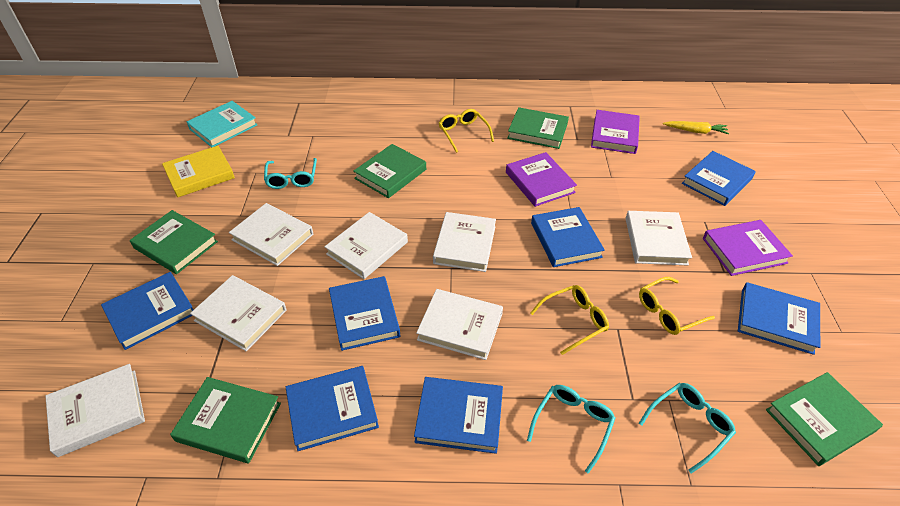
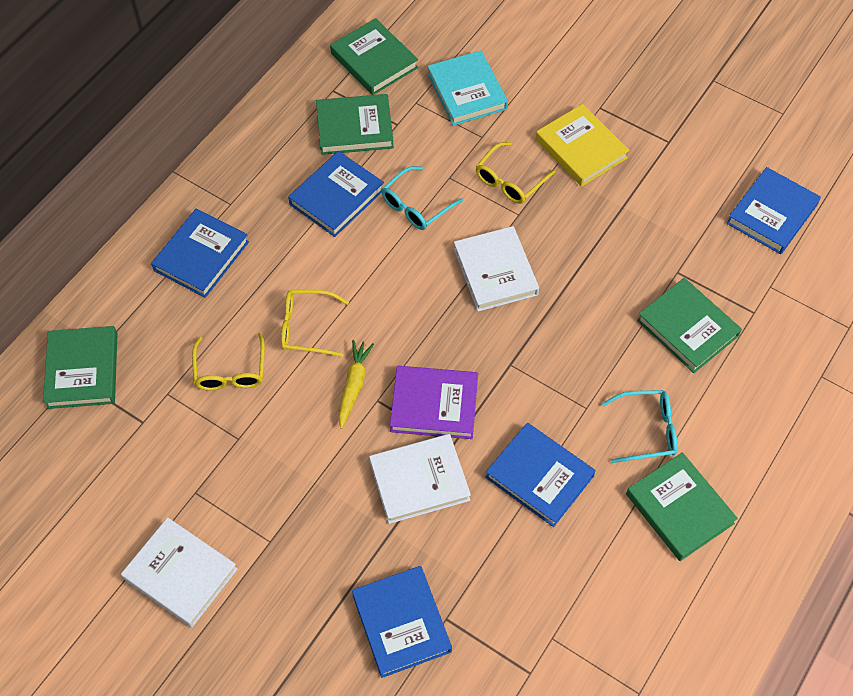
blue book: 7 -> 5
purple book: 3 -> 1
turquoise glasses: 3 -> 2
white book: 7 -> 3

